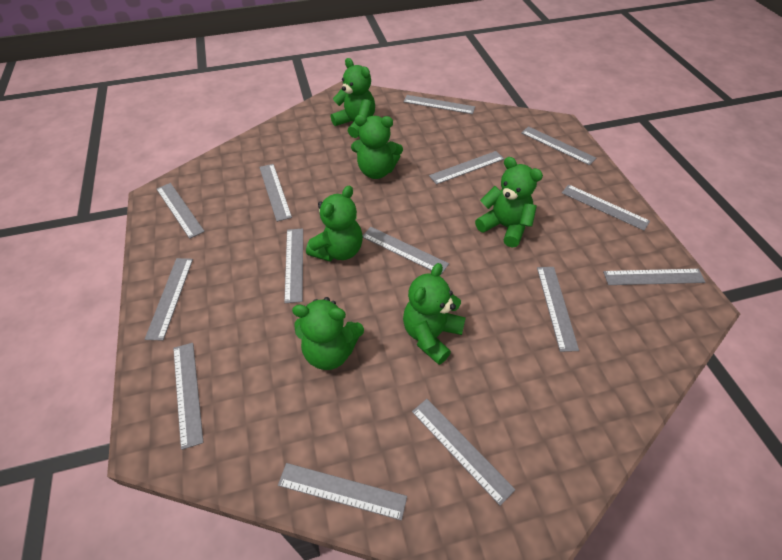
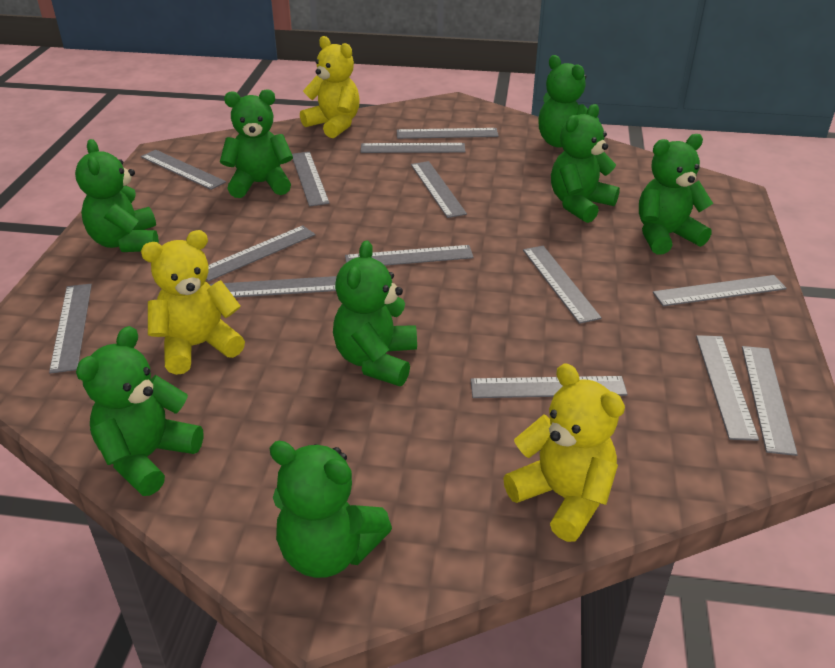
green teddy bear: 6 -> 8
yellow teddy bear: 0 -> 3

